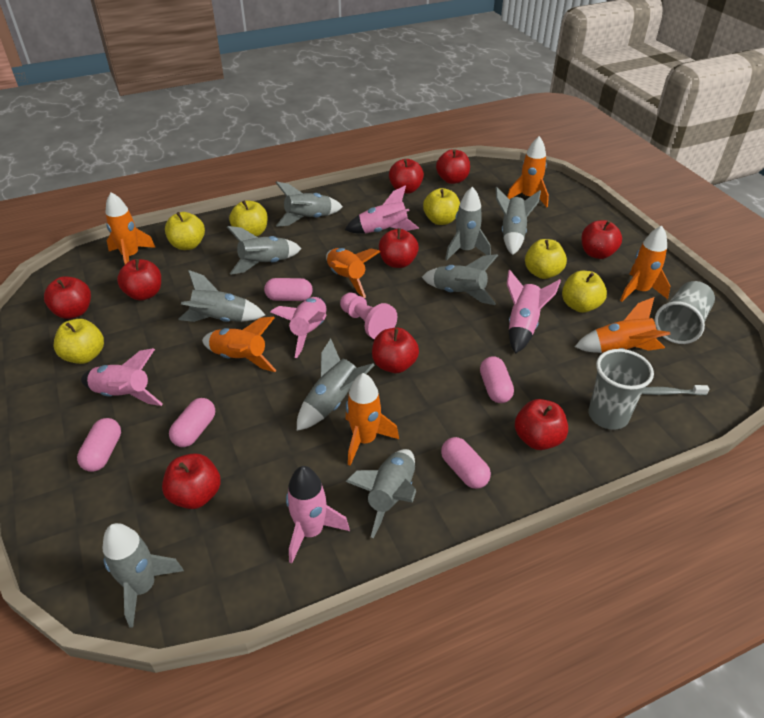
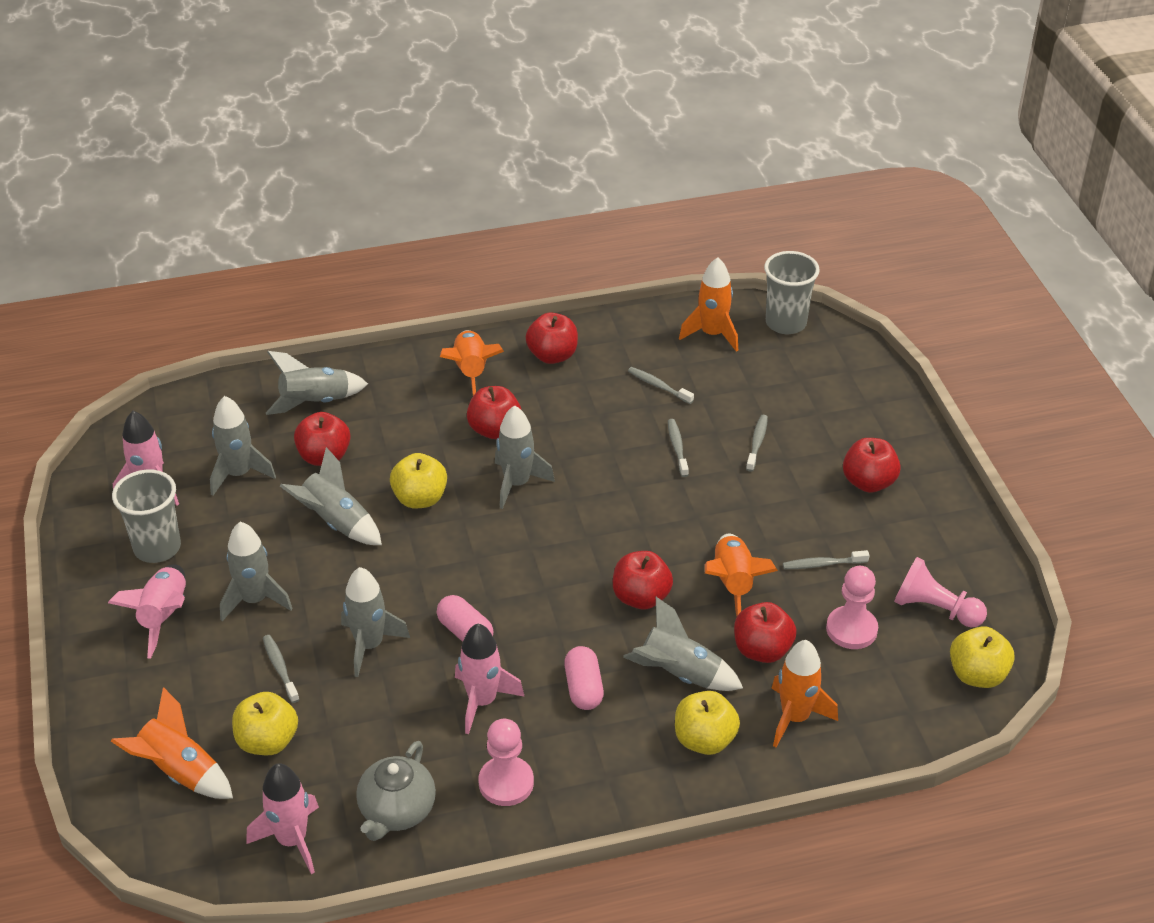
grey rocket: 9 -> 7
grey teapot: 0 -> 1
grey toothbrush: 1 -> 5
orange rocket: 7 -> 5
pink capsule: 5 -> 2
pink pawn: 1 -> 3
pink rocket: 5 -> 4
red apple: 9 -> 6
yellow apple: 6 -> 4

